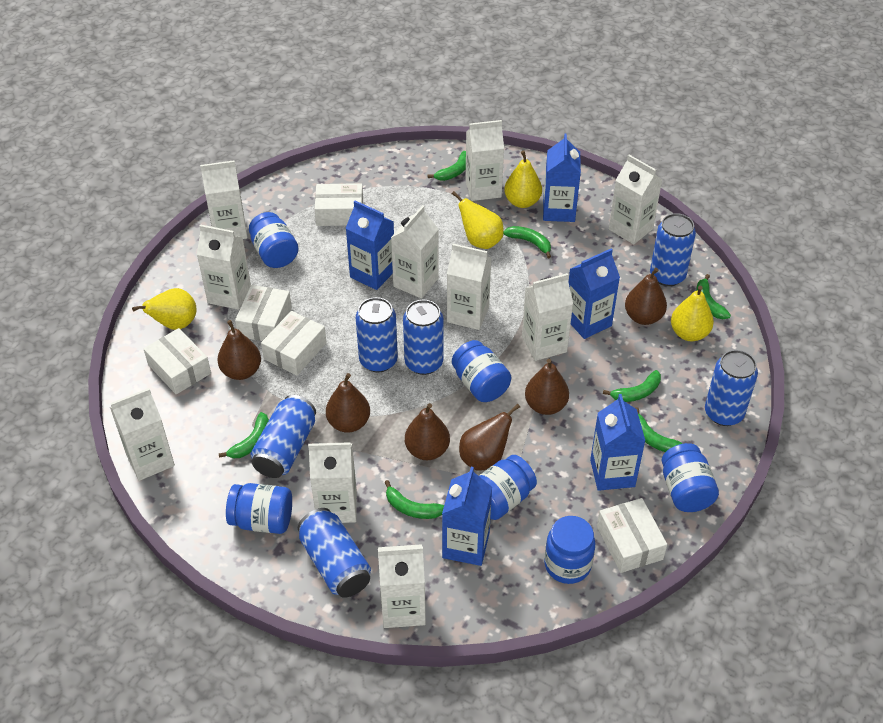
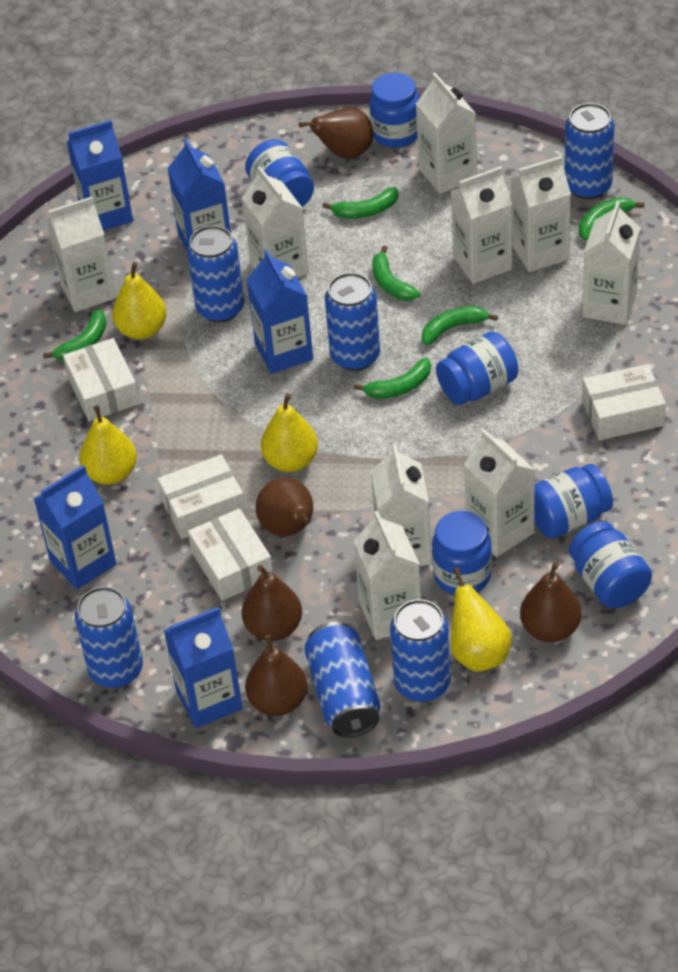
brown pear: 6 -> 5
green banana: 7 -> 6
white box: 5 -> 4
white carton: 10 -> 9

